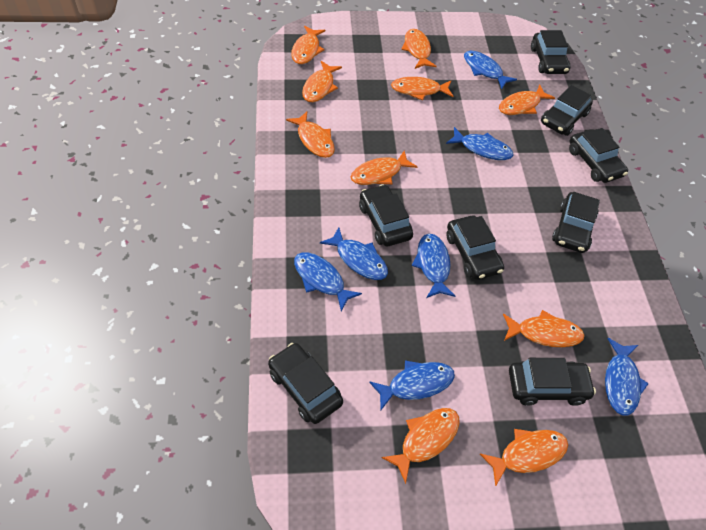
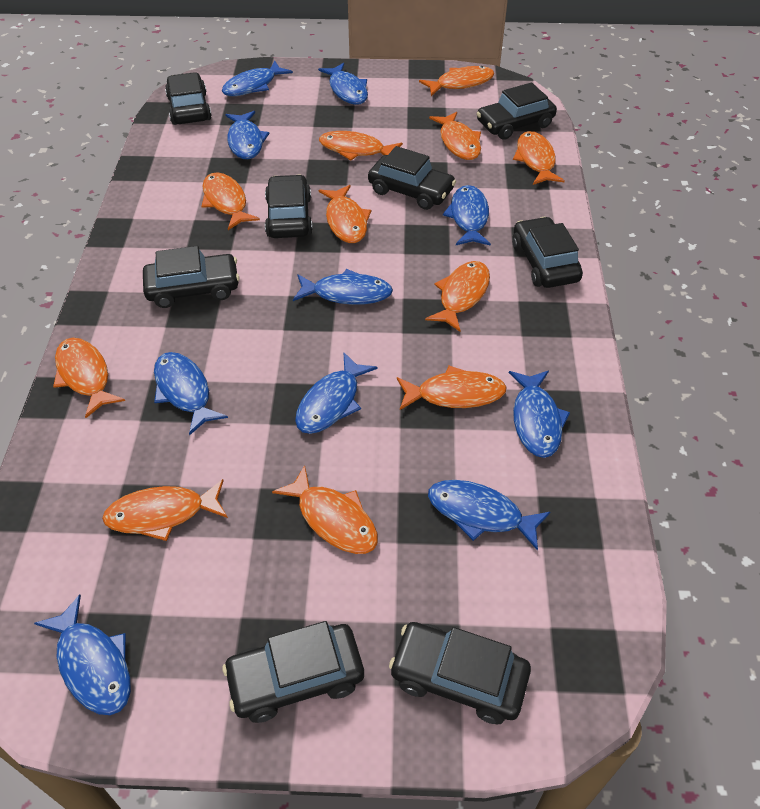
blue fish: 7 -> 10
orange fish: 10 -> 11

